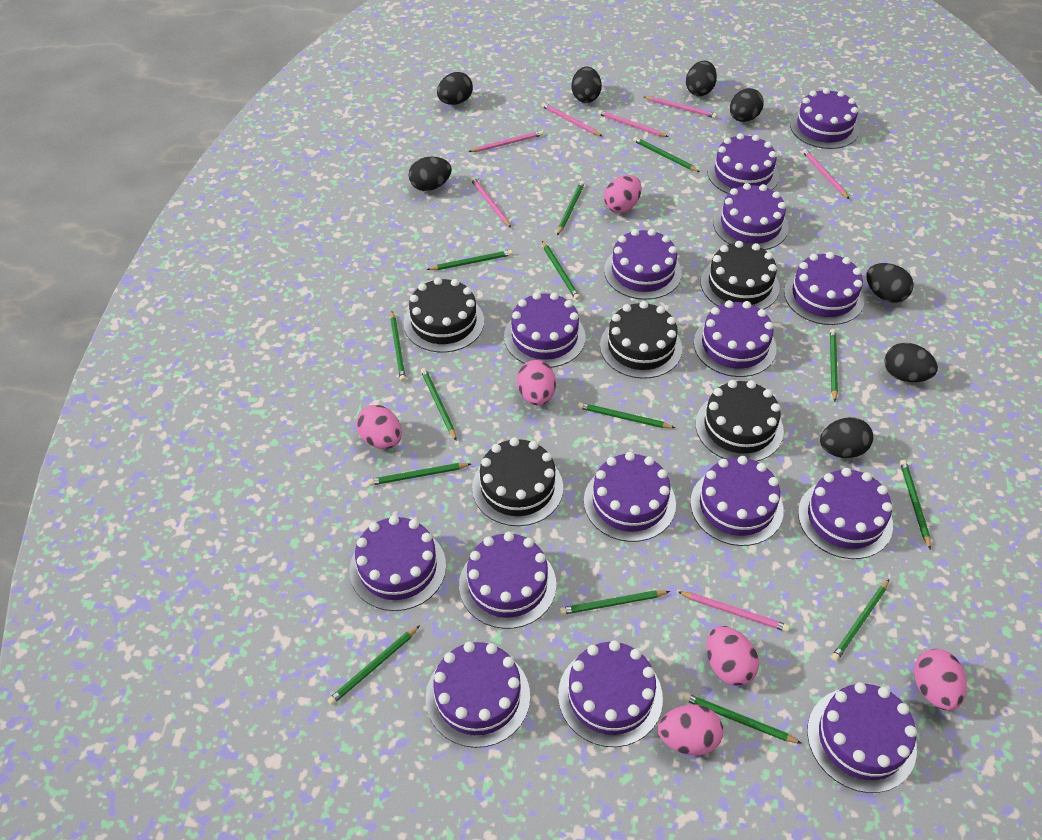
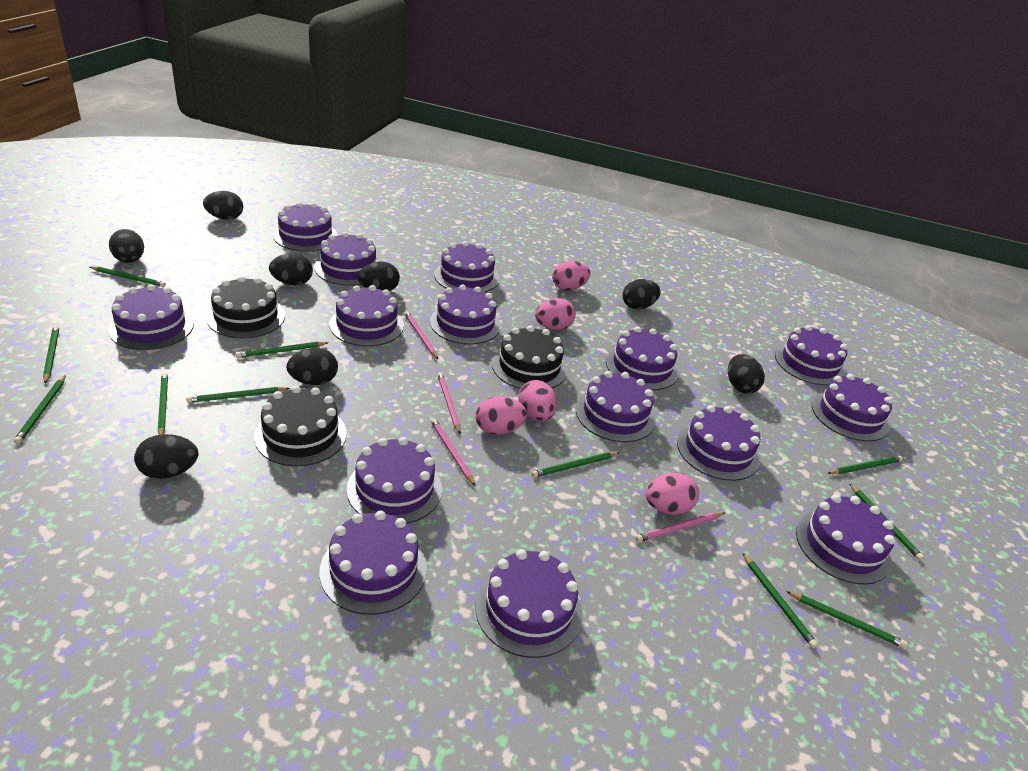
black cake: 5 -> 3
green pencil: 14 -> 11
pink egg: 6 -> 5
pink pencil: 7 -> 4

